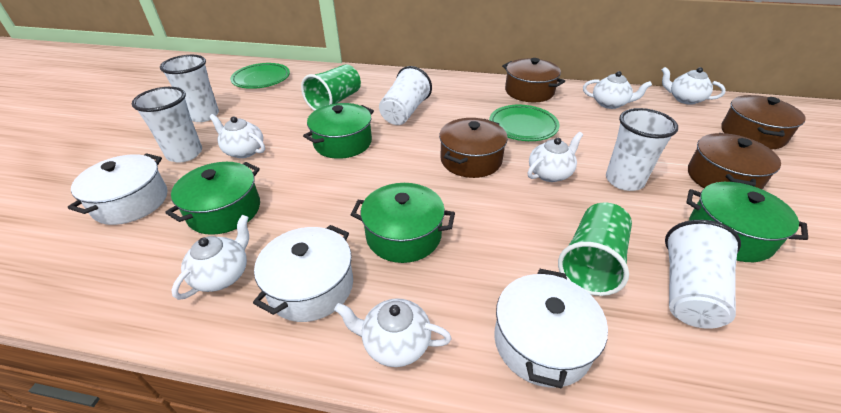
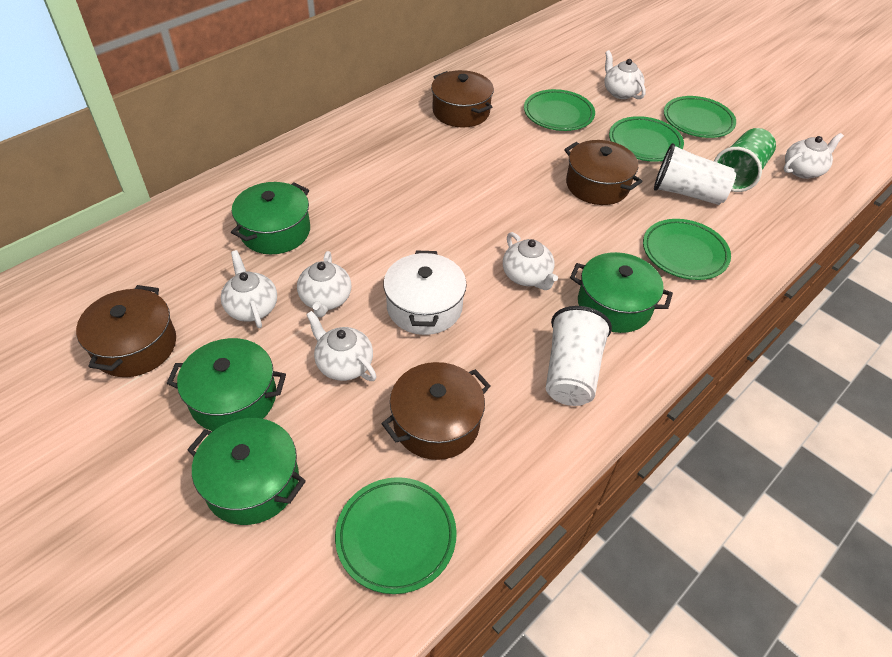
green cup: 2 -> 1
green plate: 2 -> 5
white cup: 5 -> 2
white pot: 3 -> 1

